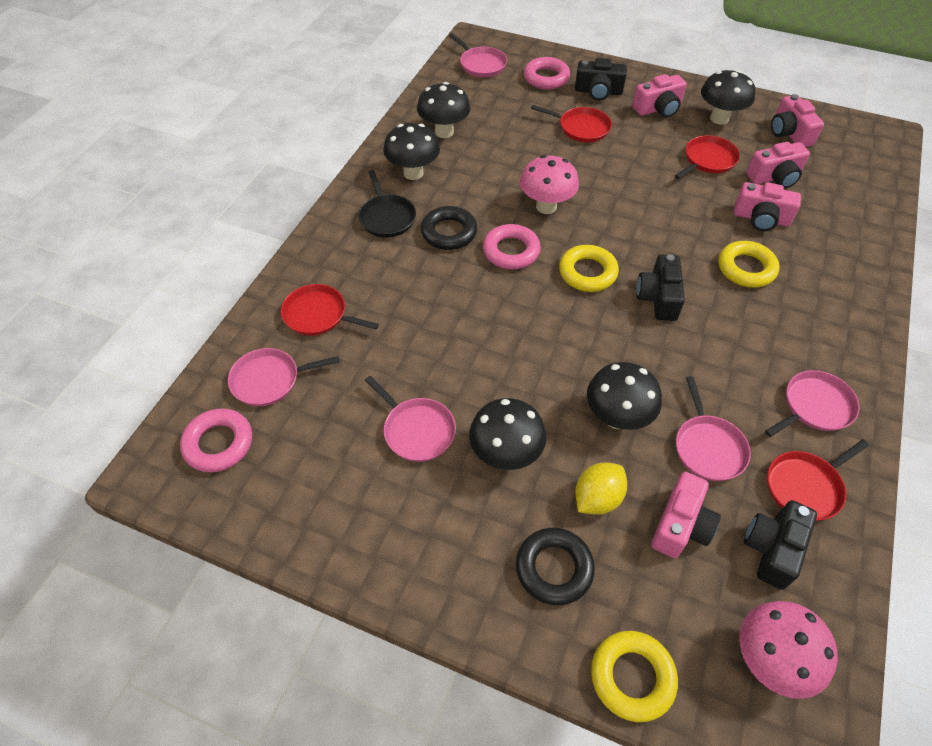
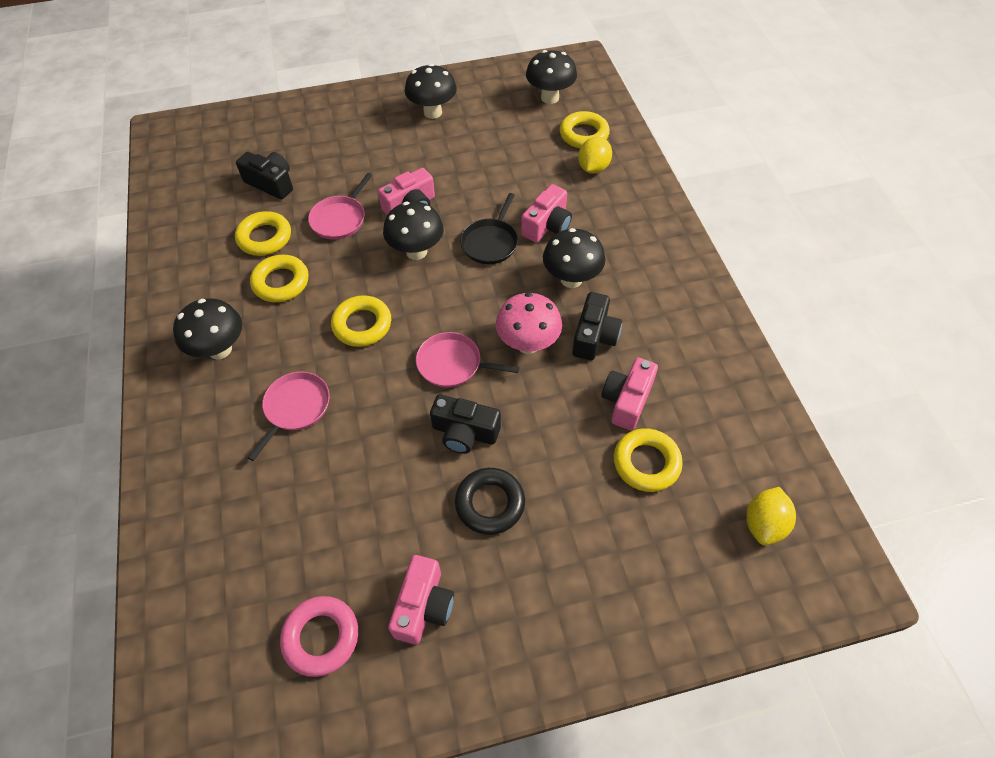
black ring: 2 -> 1
pink camera: 5 -> 4
pink mushroom: 2 -> 1
pink pan: 5 -> 3
pink ring: 3 -> 1
red pan: 4 -> 0
yellow lemon: 1 -> 2
yellow ring: 3 -> 5

